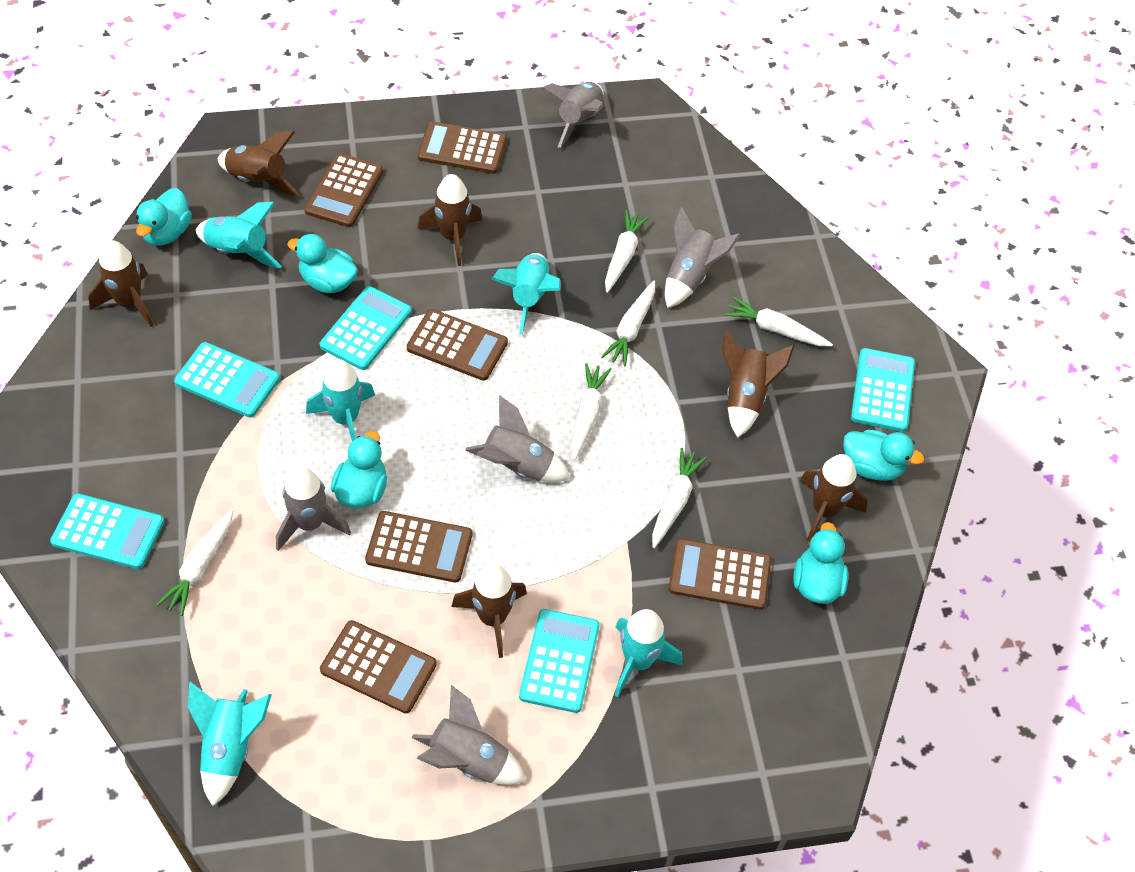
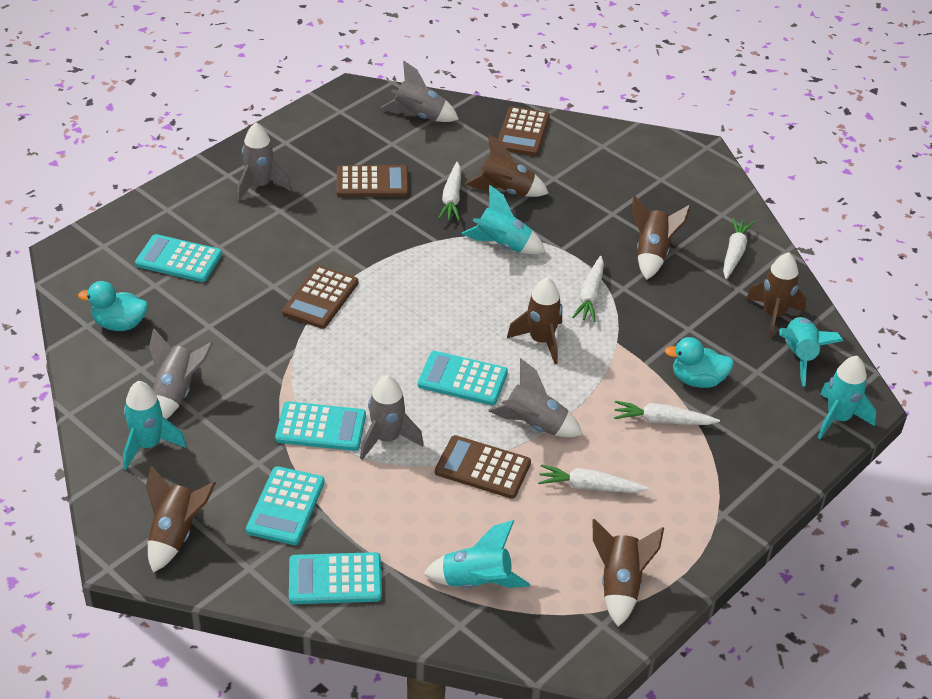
brown calculator: 6 -> 4
turquoise duck: 5 -> 2
white carrot: 6 -> 5

